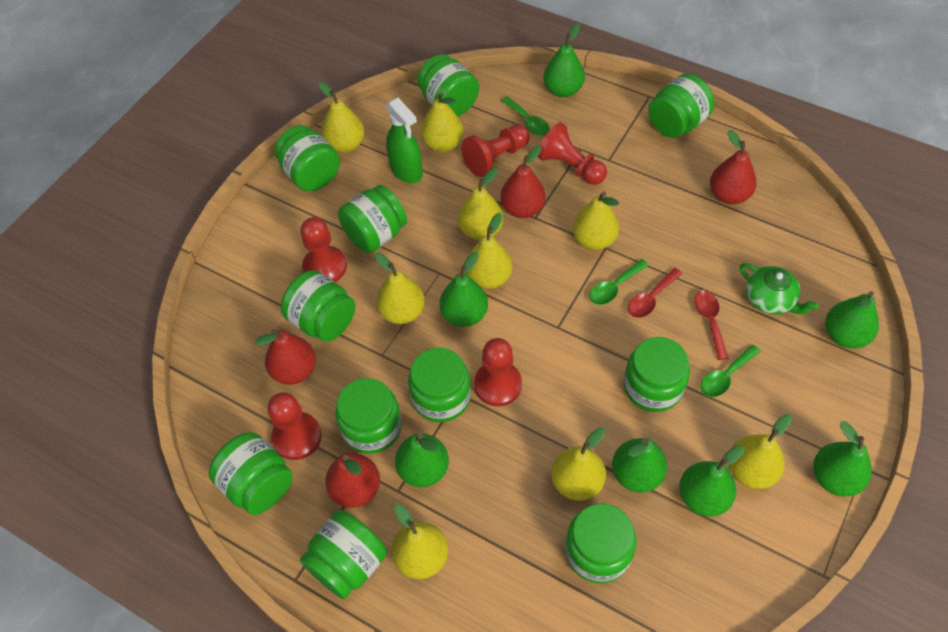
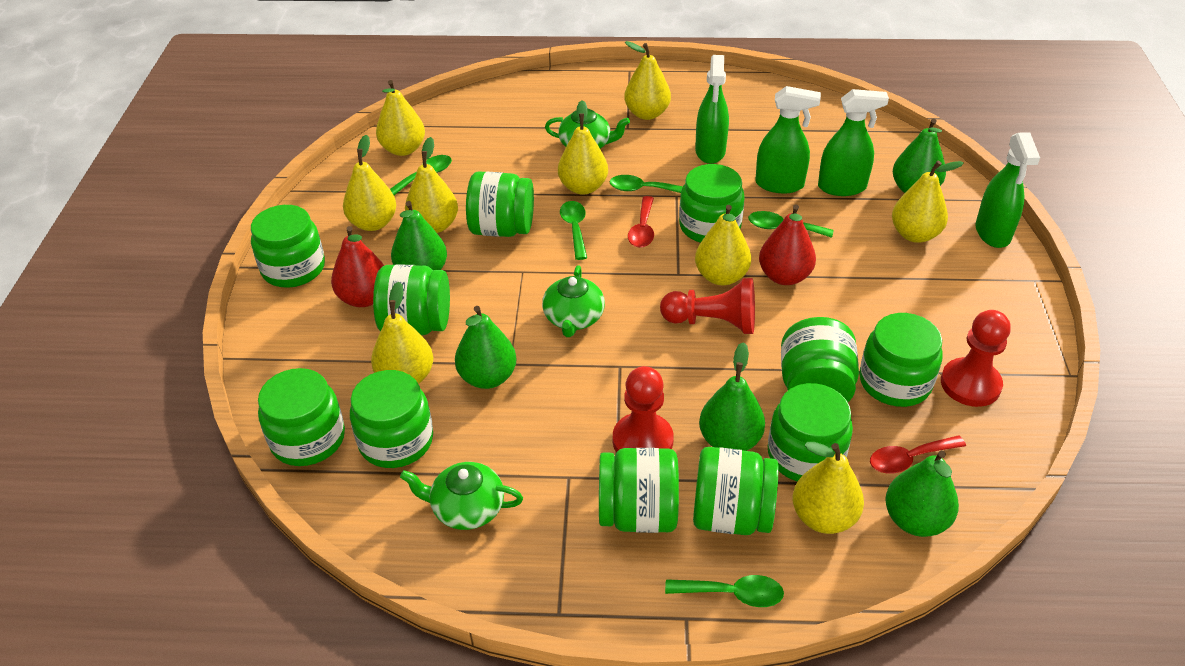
green pear: 7 -> 5
green spoon: 3 -> 5
green spray bottle: 1 -> 4
green teapot: 1 -> 3
red pawn: 5 -> 3
red pear: 4 -> 2

